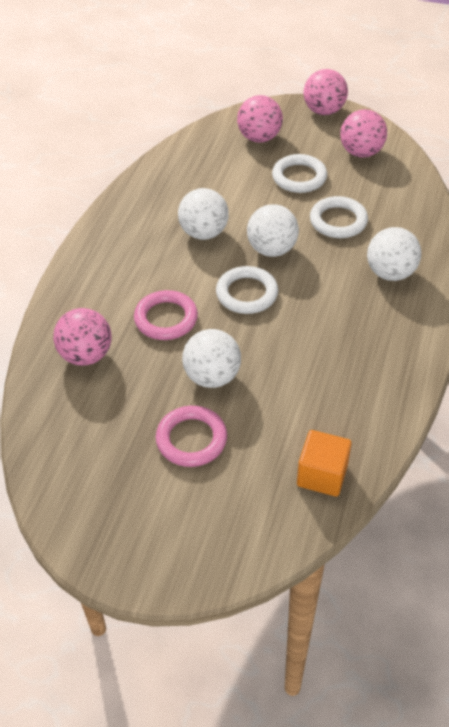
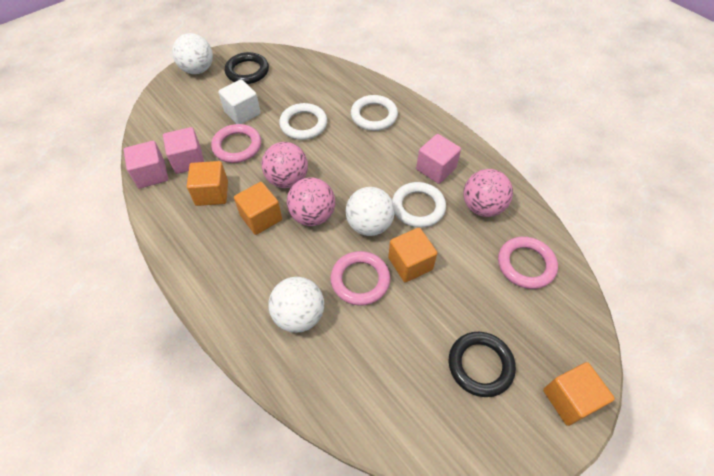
black ring: 0 -> 2
orange cube: 1 -> 4
pink ball: 4 -> 3
pink cube: 0 -> 3
pink ring: 2 -> 3
white ball: 4 -> 3
white cube: 0 -> 1

